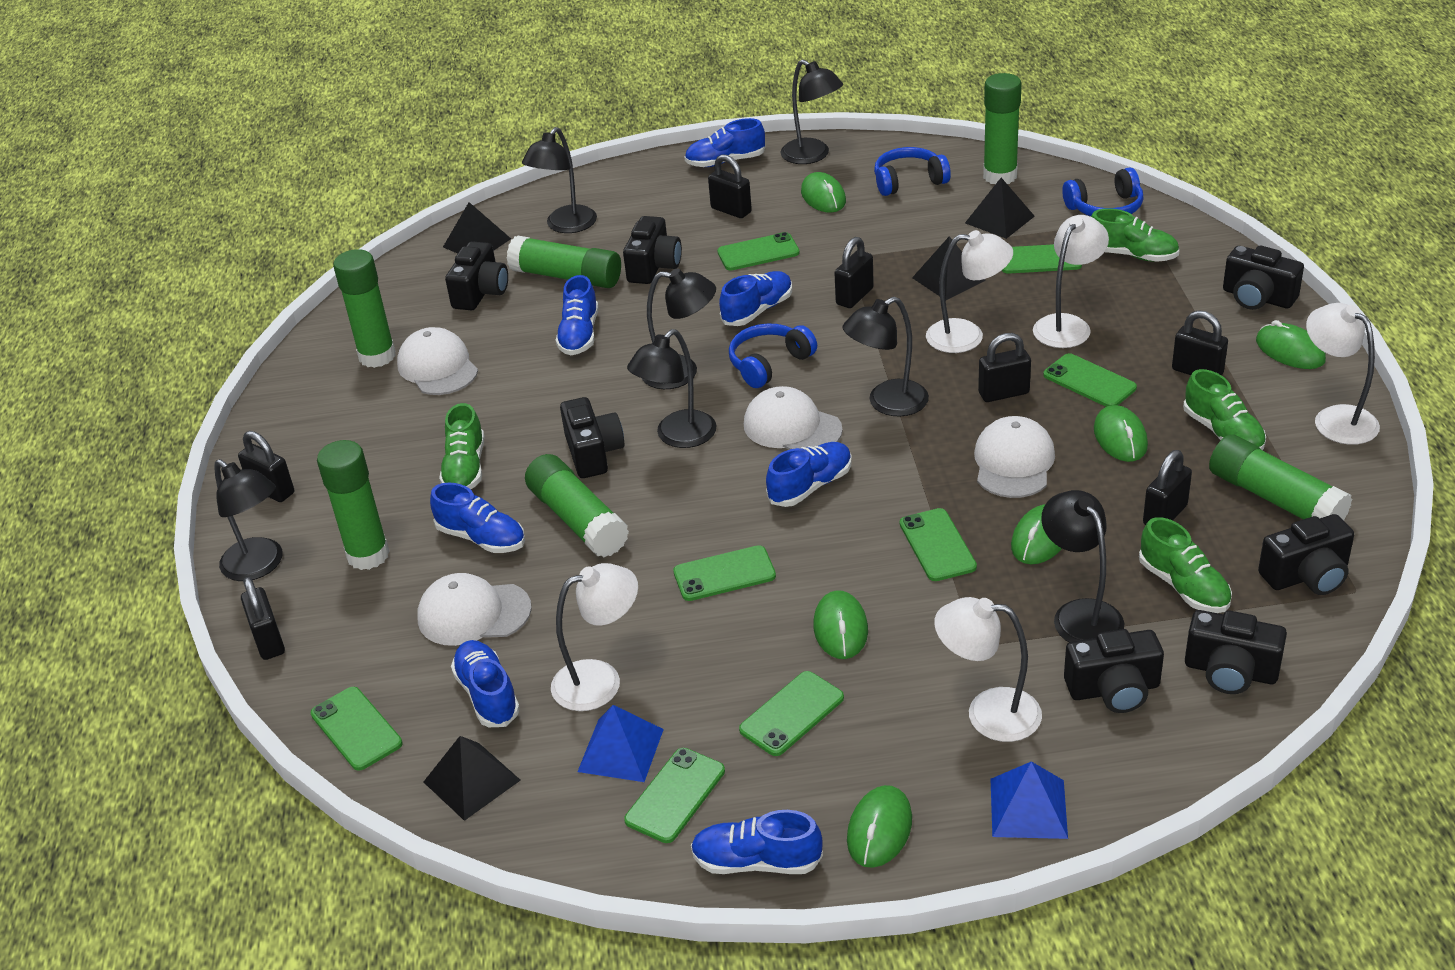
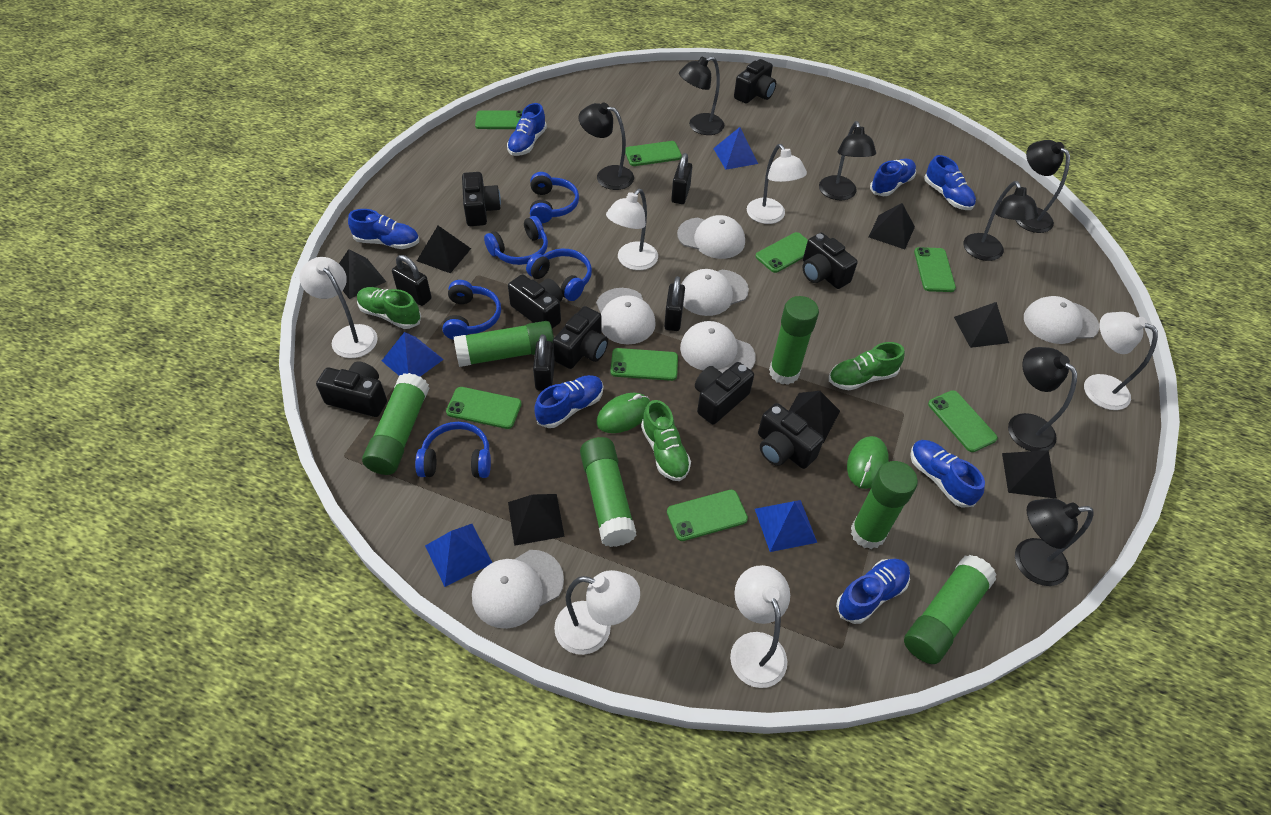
black camera: 7 -> 8
black padlock: 7 -> 4
black pyramid: 4 -> 7
blue headphones: 3 -> 5
blue pyramid: 2 -> 4
green mouse: 6 -> 2
green shoe: 4 -> 3
white cap: 4 -> 6
white lamp: 5 -> 6

